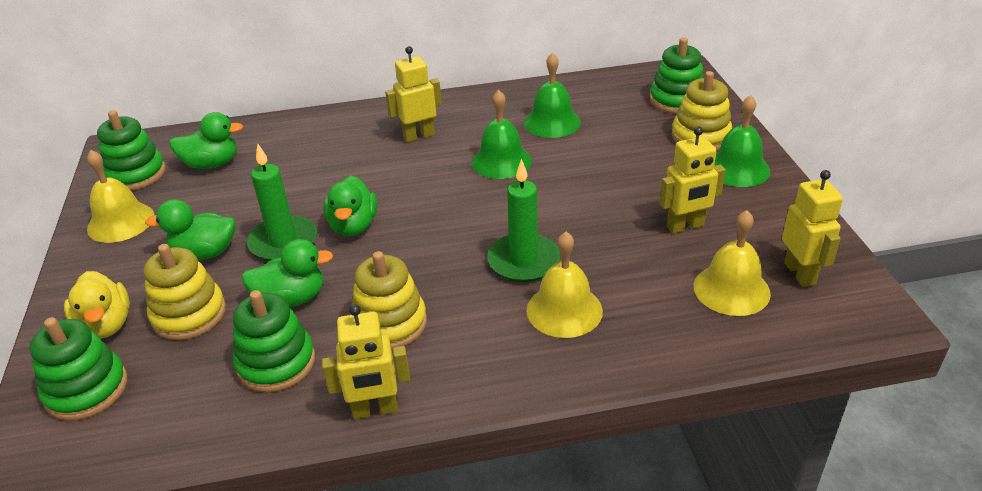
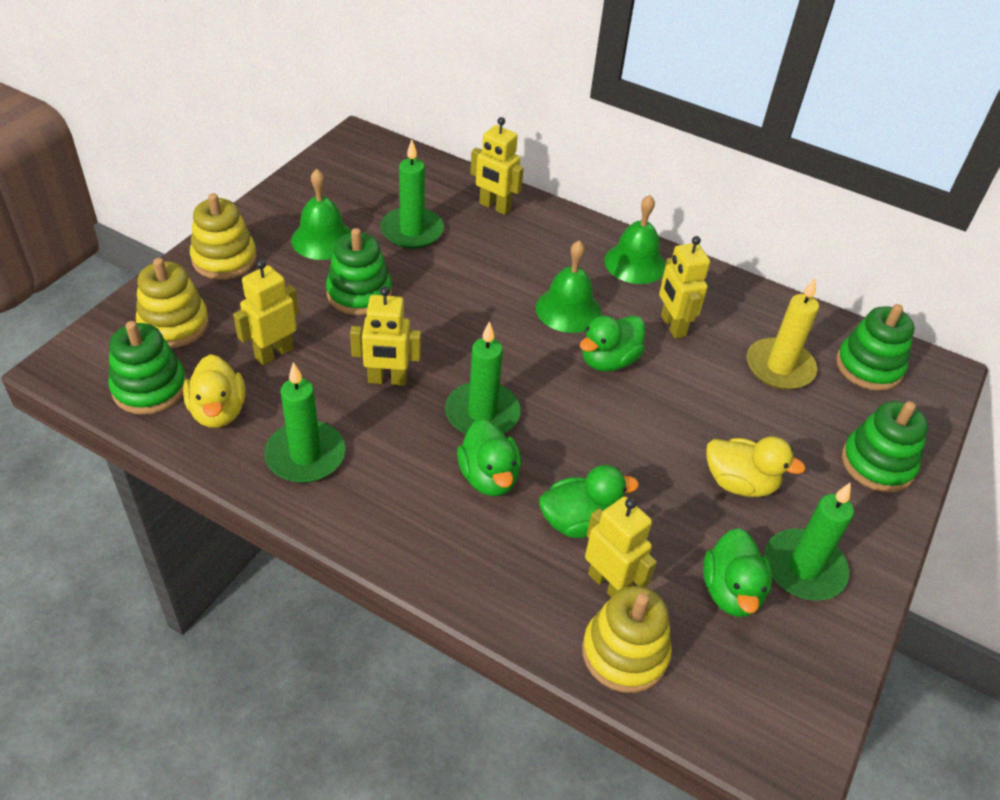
green candle: 2 -> 4
yellow bell: 3 -> 0
yellow candle: 0 -> 1
yellow duck: 1 -> 2
yellow robot: 4 -> 5

